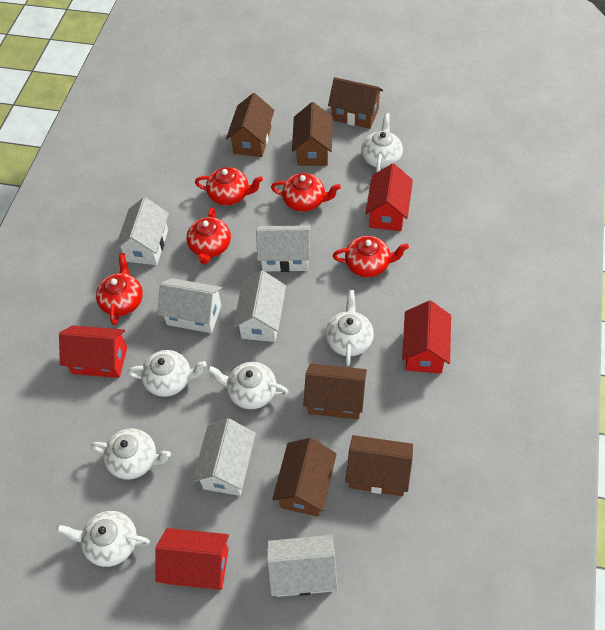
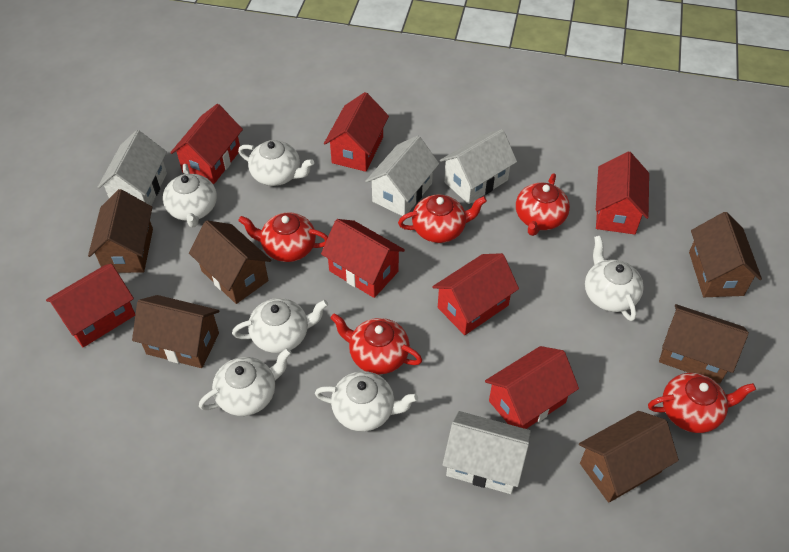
red house: 4 -> 7
white house: 6 -> 4

